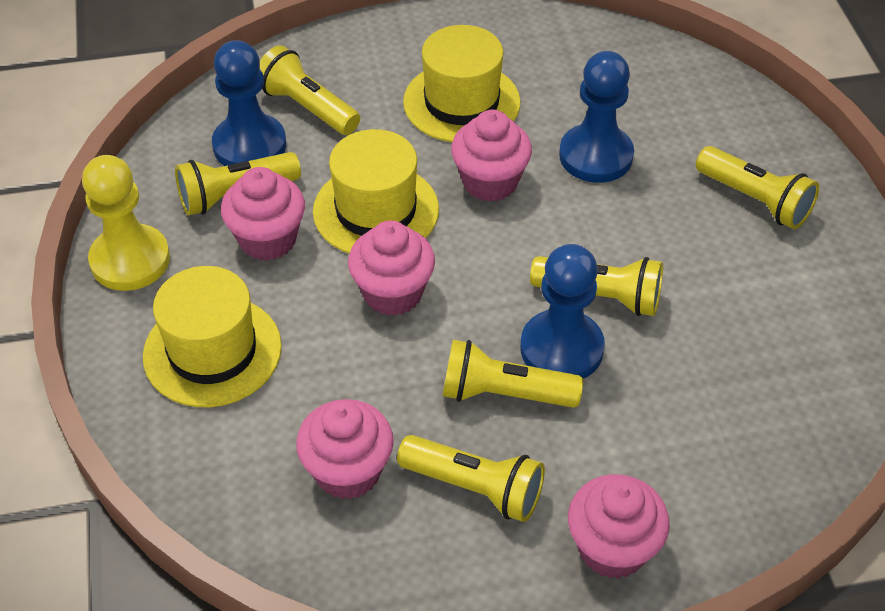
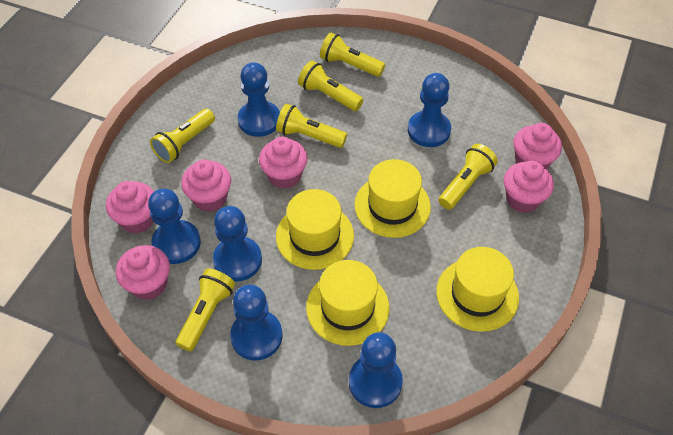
blue pawn: 3 -> 6
pink cupcake: 5 -> 6
yellow hat: 3 -> 4
yellow pawn: 1 -> 0

